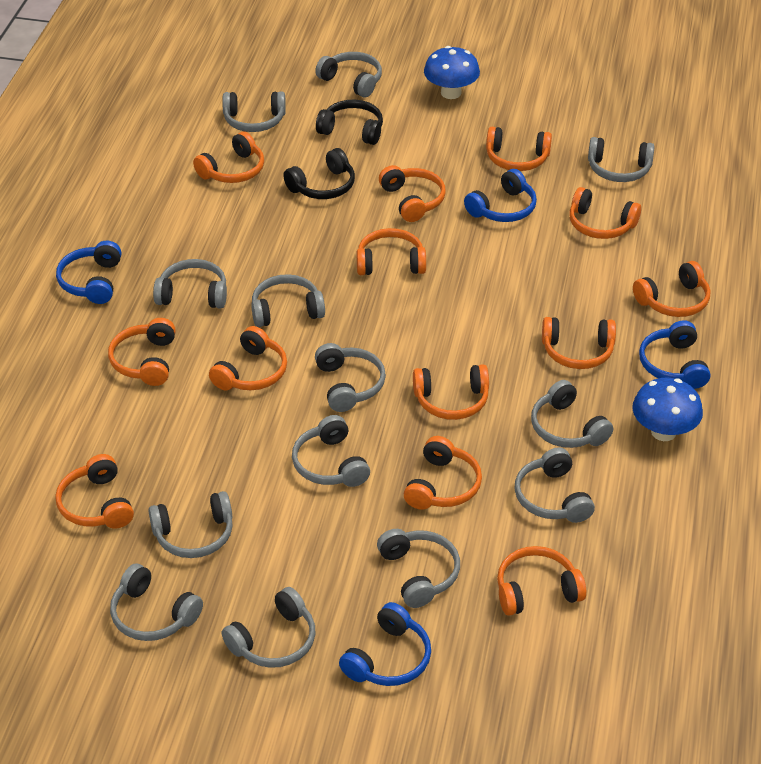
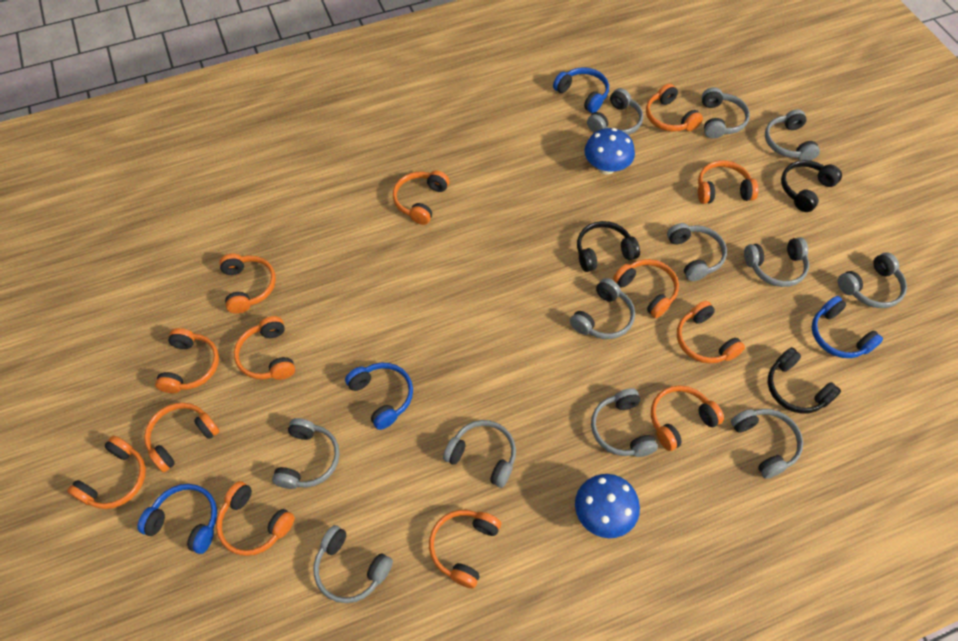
black headphones: 2 -> 3
grey headphones: 13 -> 12

